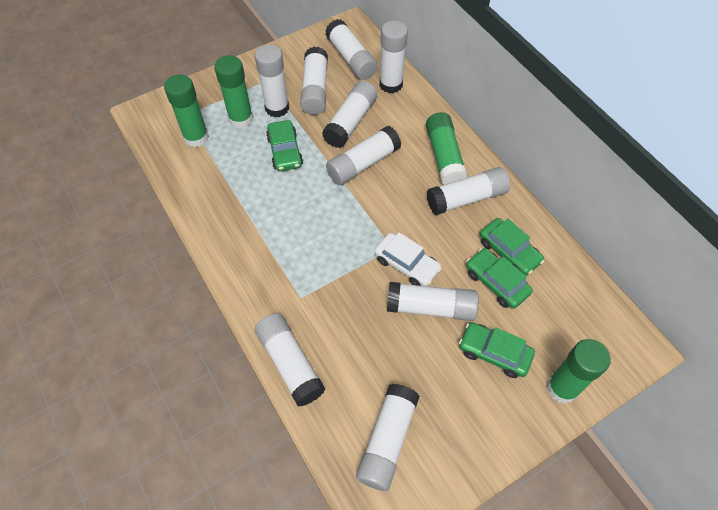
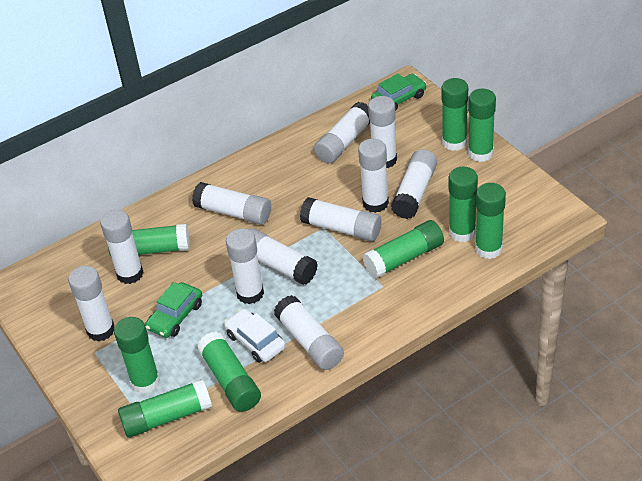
green car: 4 -> 2
green glue stick: 4 -> 9
white glue stick: 10 -> 11

